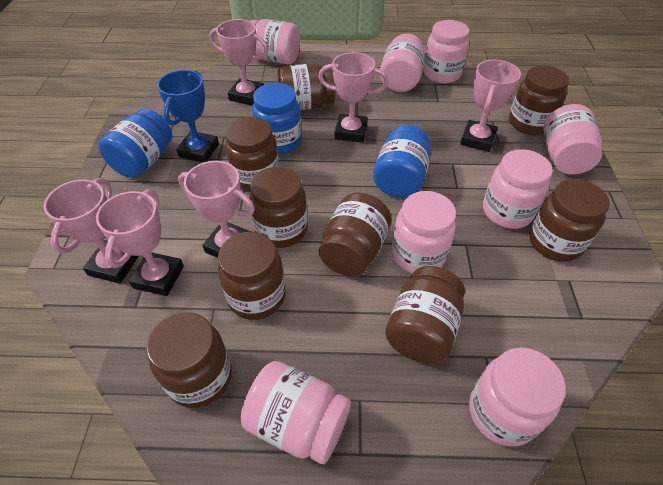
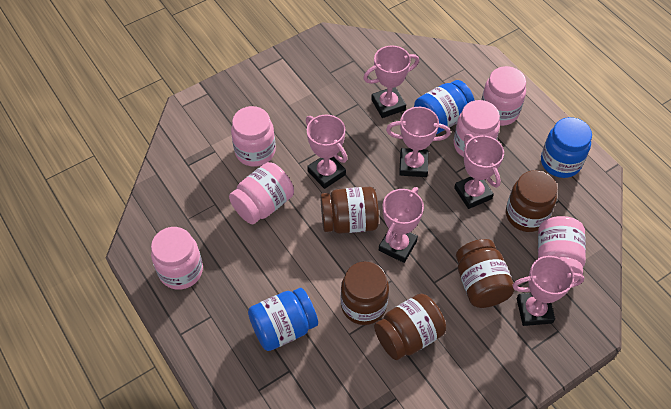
blue trophy: 1 -> 0
brown jar: 9 -> 5
pink jar: 8 -> 6

